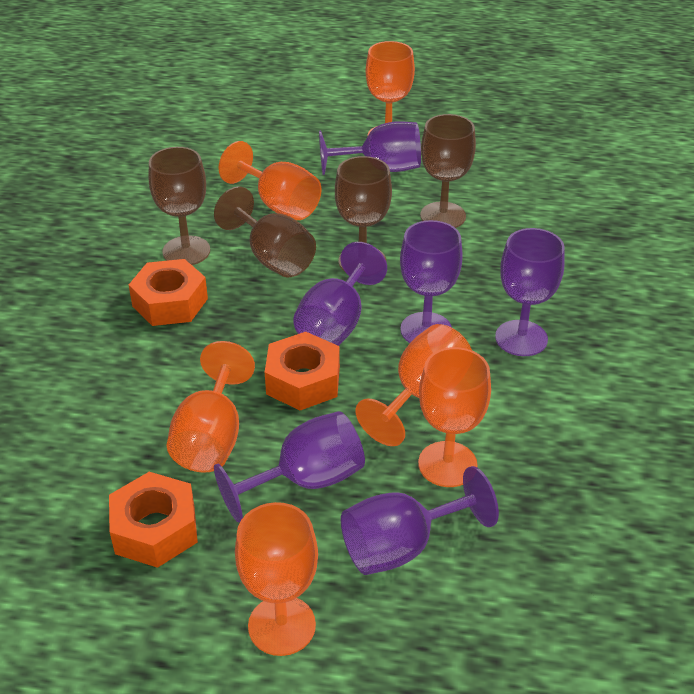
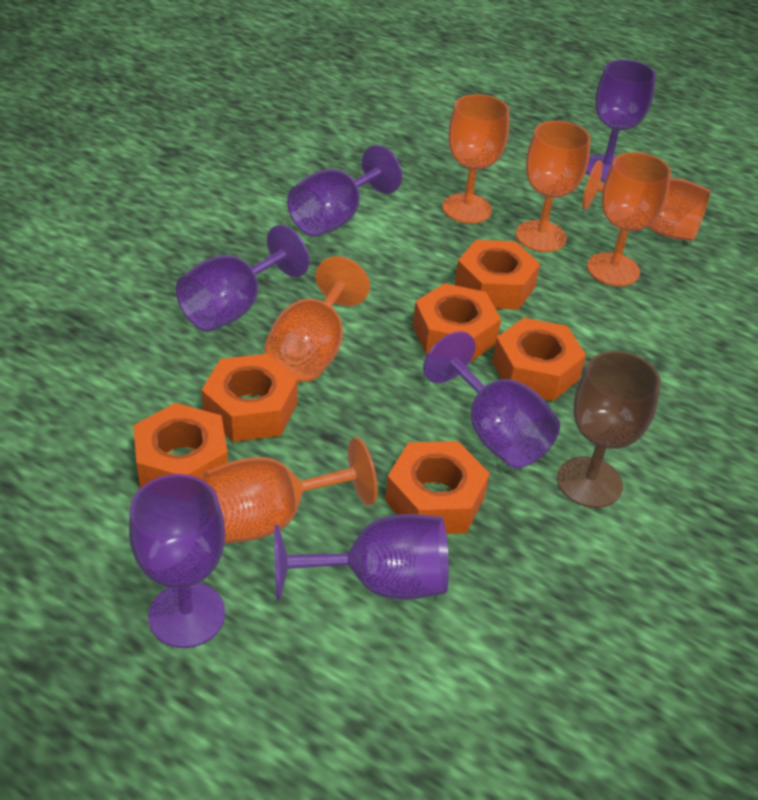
brown goblet: 4 -> 1
orange nut: 3 -> 6

